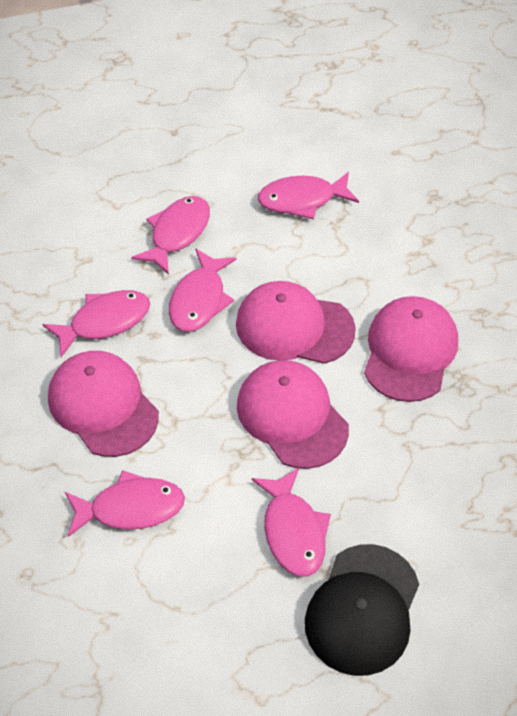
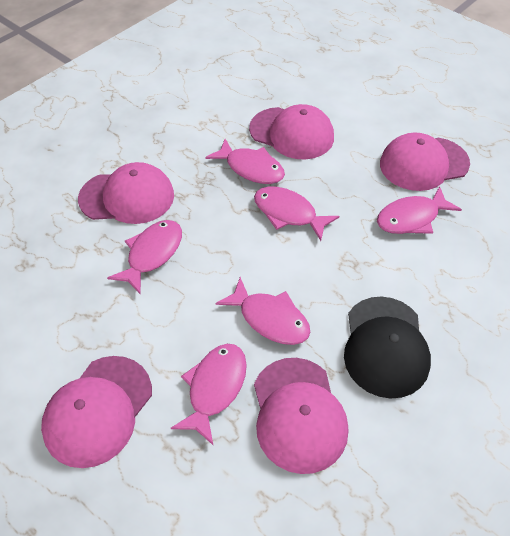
pink cap: 4 -> 5

